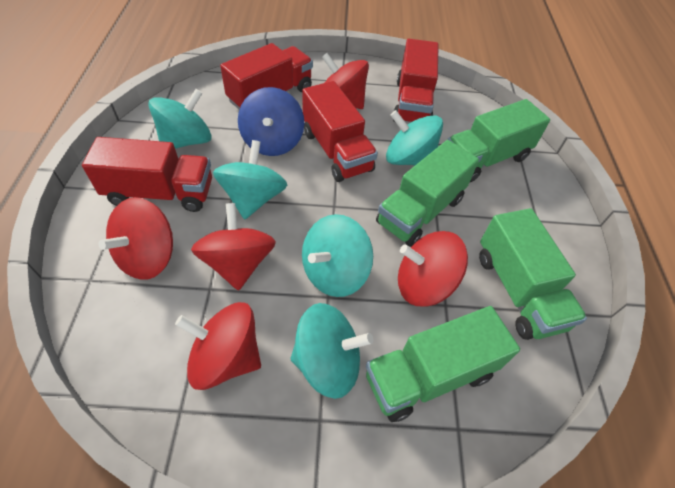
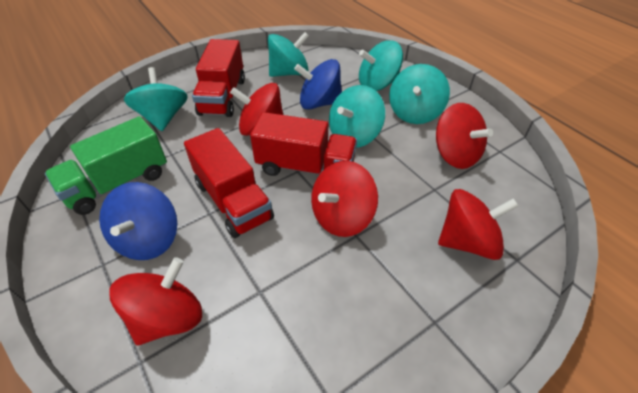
blue spinning top: 1 -> 2
green truck: 4 -> 1
red truck: 4 -> 3

